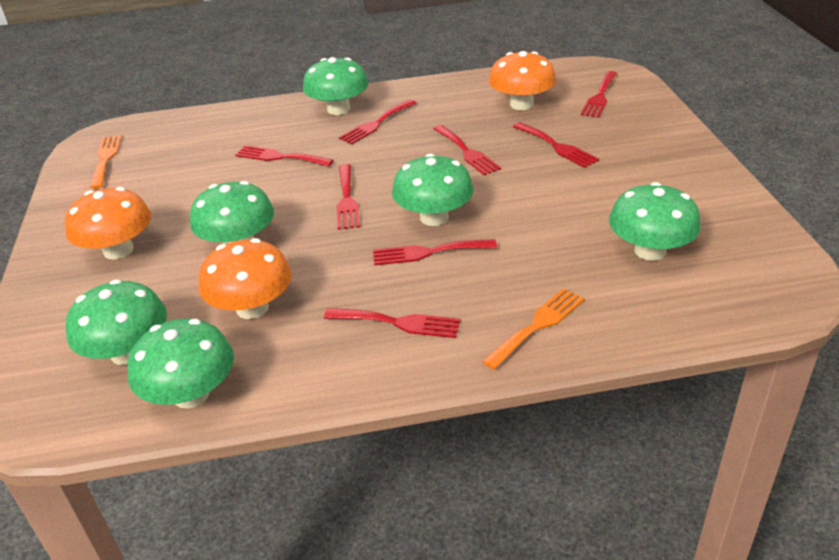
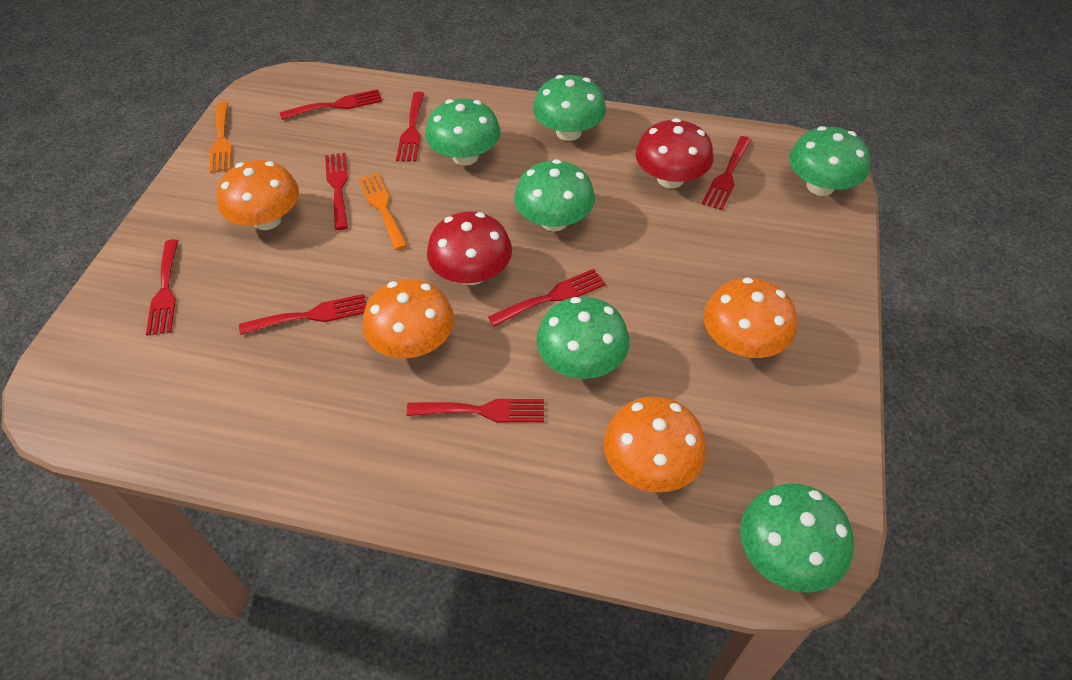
orange mushroom: 3 -> 4
red mushroom: 0 -> 2

